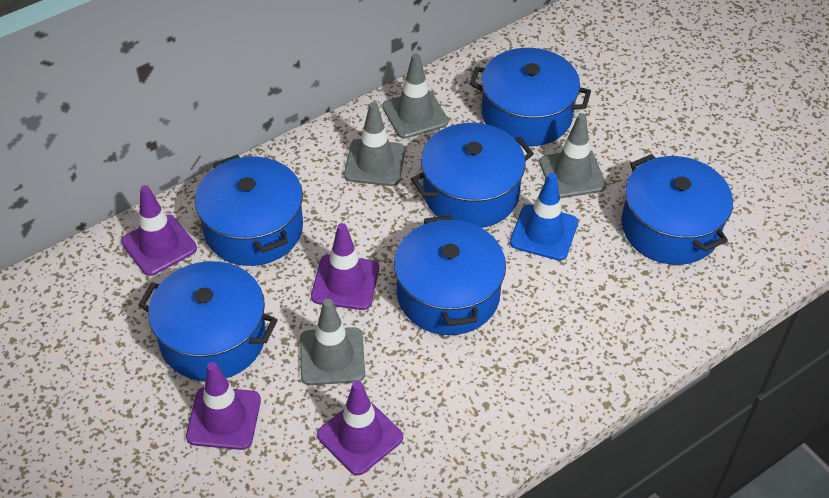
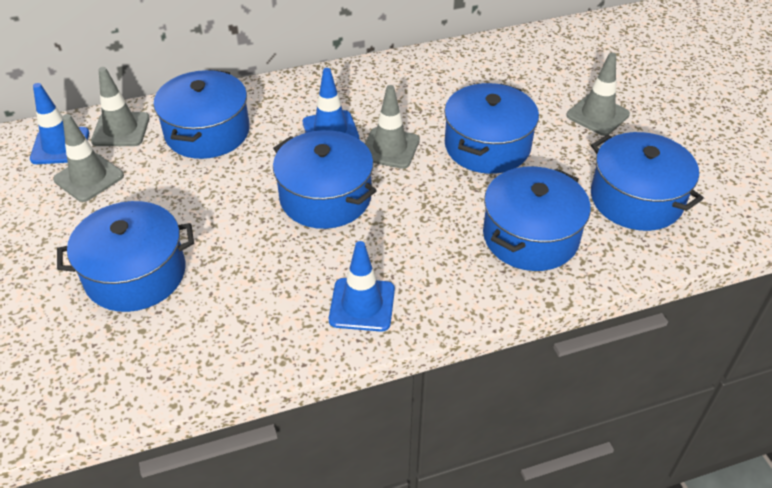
blue traffic cone: 1 -> 3
purple traffic cone: 4 -> 0

